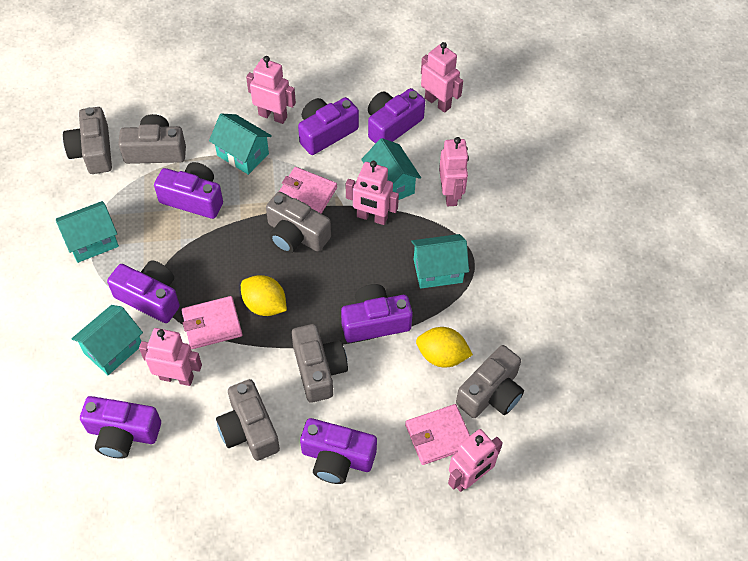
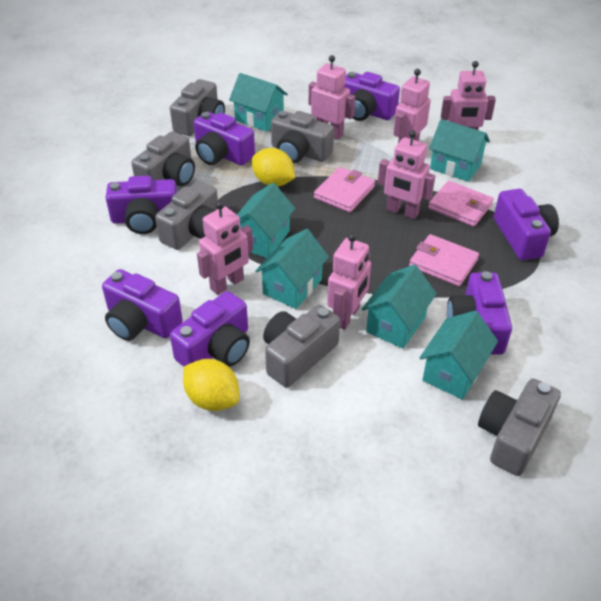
turquoise house: 5 -> 6

